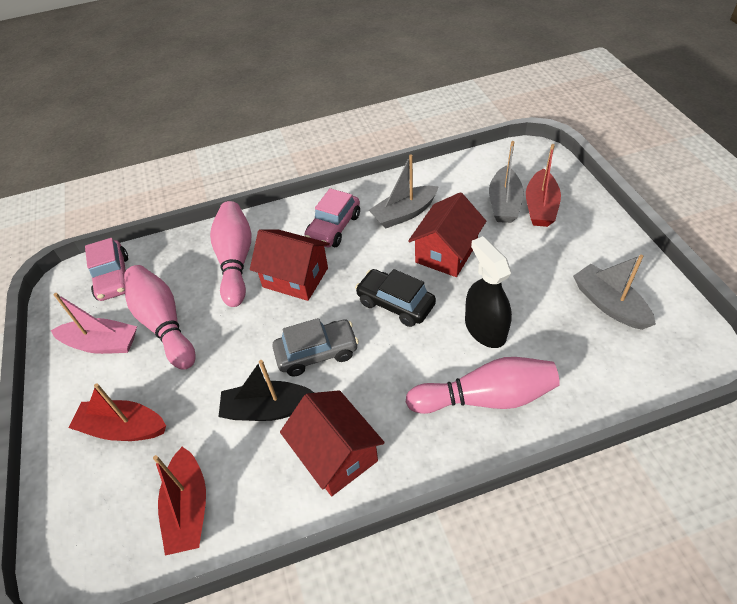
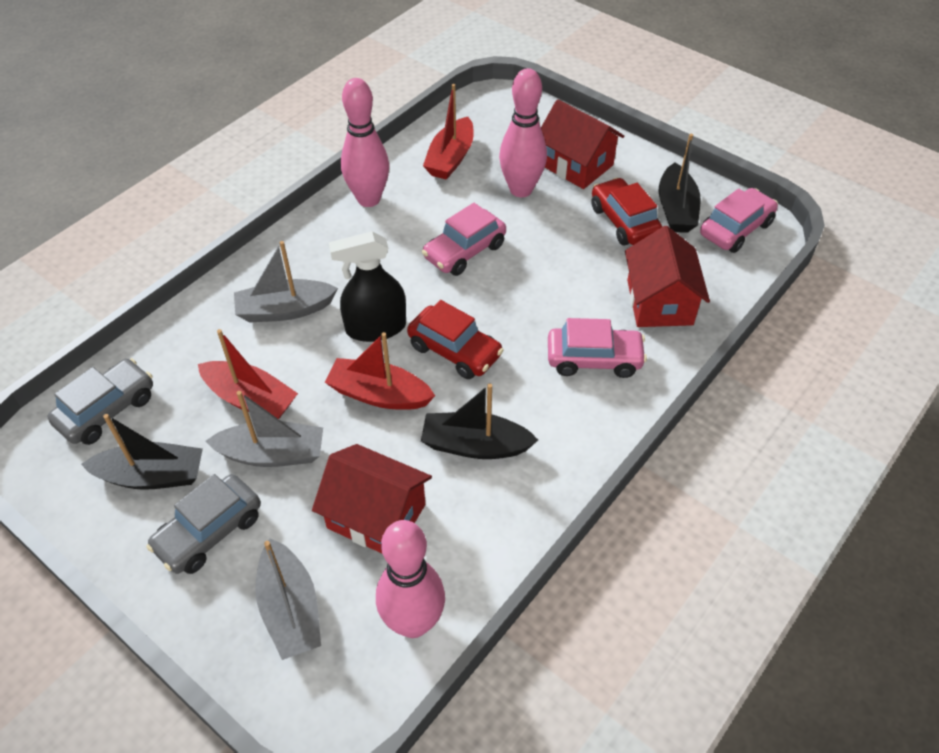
black boat: 1 -> 3
black car: 1 -> 0
grey car: 1 -> 2
pink boat: 1 -> 0
pink car: 2 -> 3
red car: 0 -> 2

